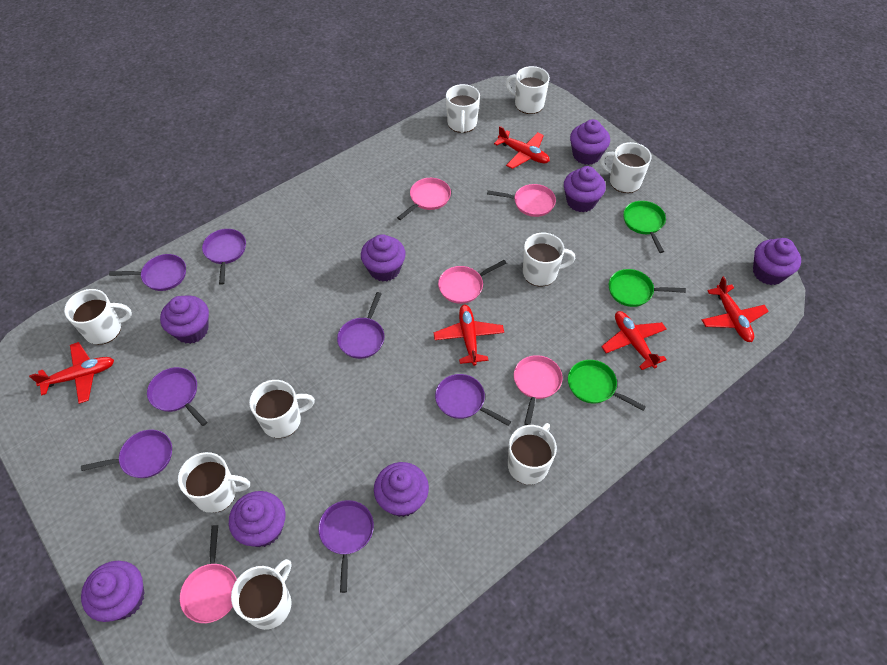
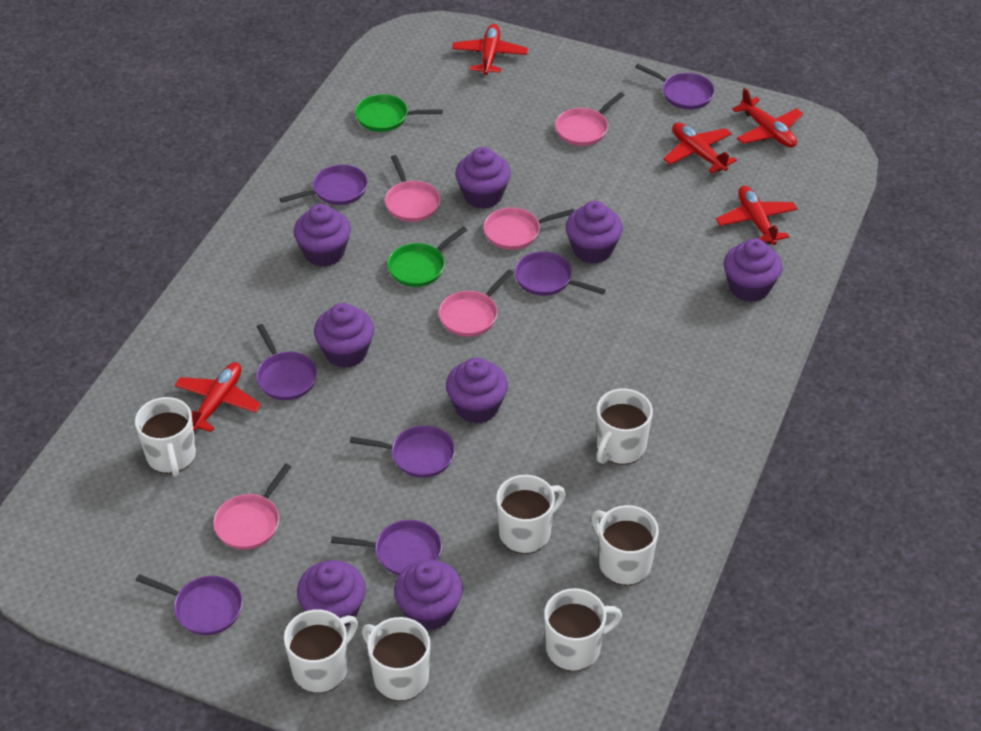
green pan: 3 -> 2
white mug: 9 -> 7

